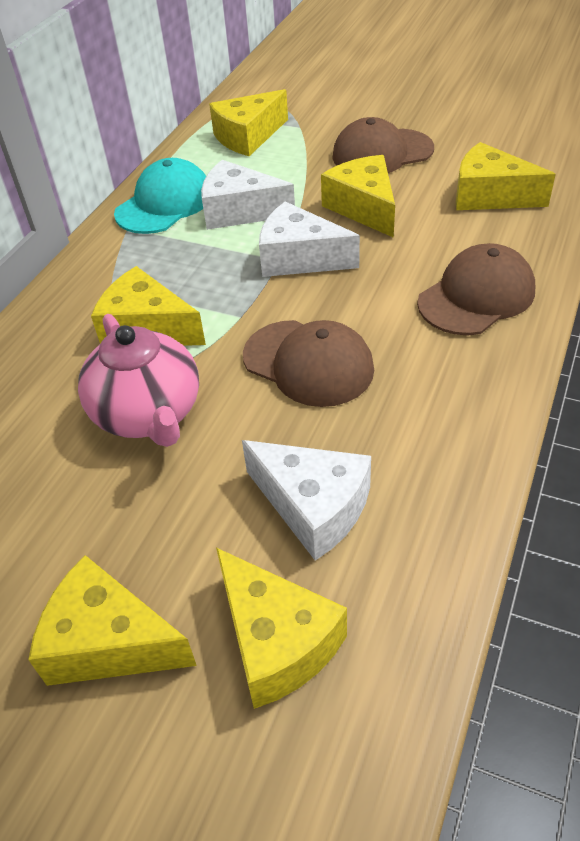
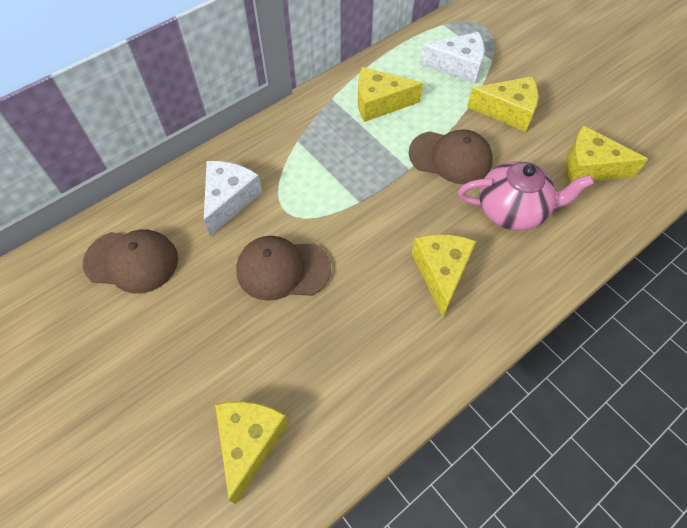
turquoise cap: 1 -> 0
white cheese: 3 -> 2
yellow cheese: 6 -> 5

